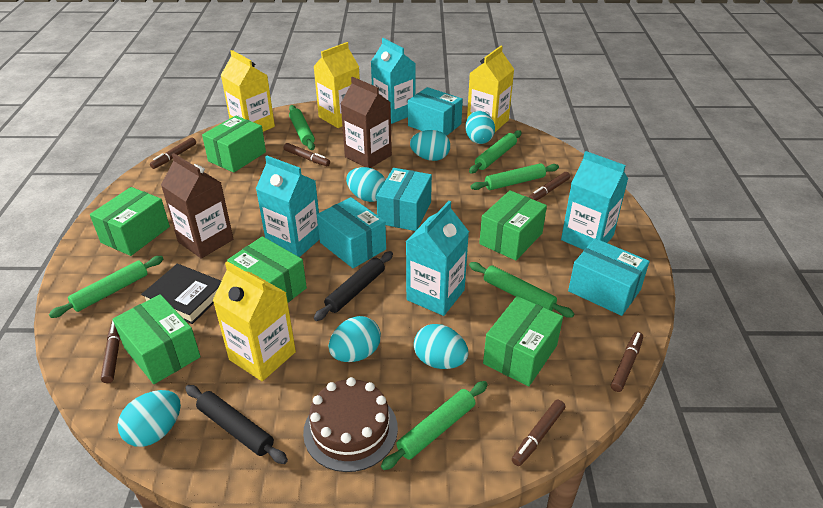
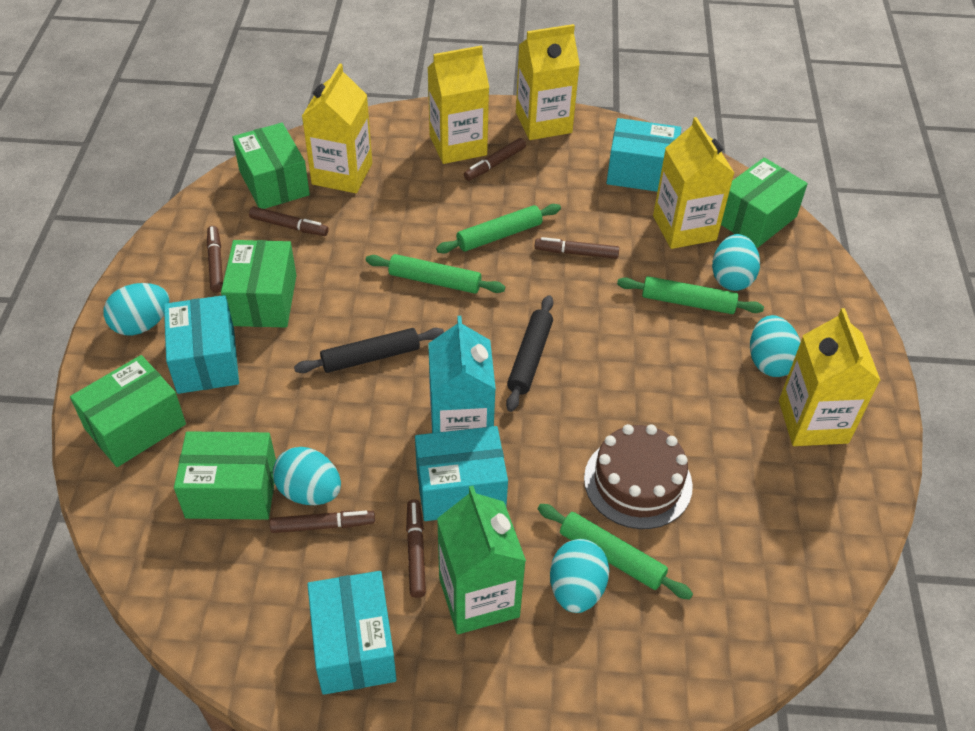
black book: 1 -> 0
brown carton: 2 -> 0
green box: 6 -> 5
green carton: 0 -> 1
green rolling pin: 6 -> 4
turquoise carton: 4 -> 1
turquoise egg: 6 -> 5
yellow carton: 4 -> 5

